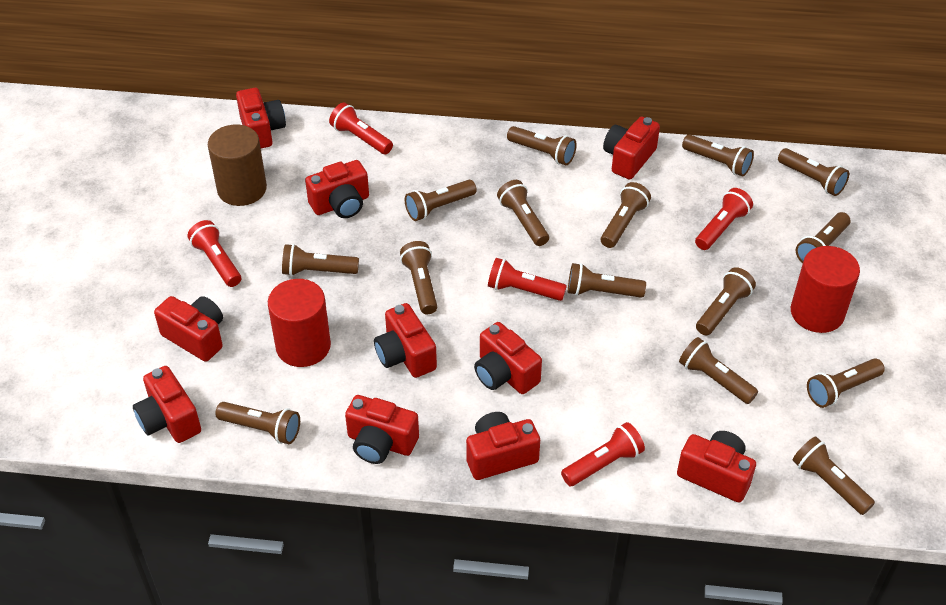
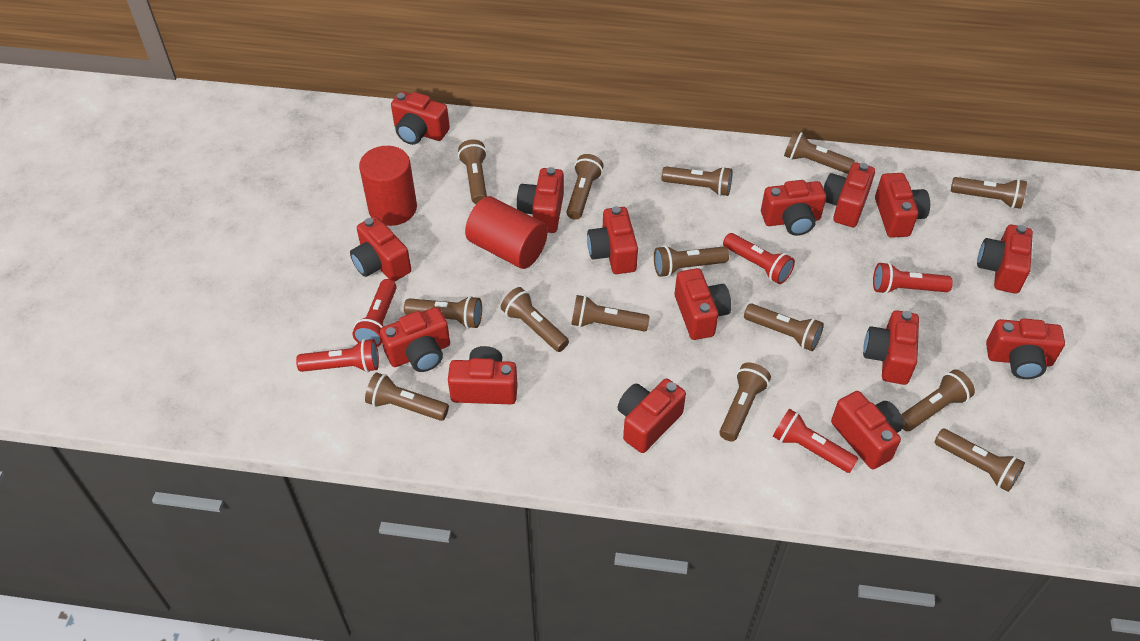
brown cylinder: 1 -> 0
brown flashlight: 15 -> 14
red camera: 10 -> 15

